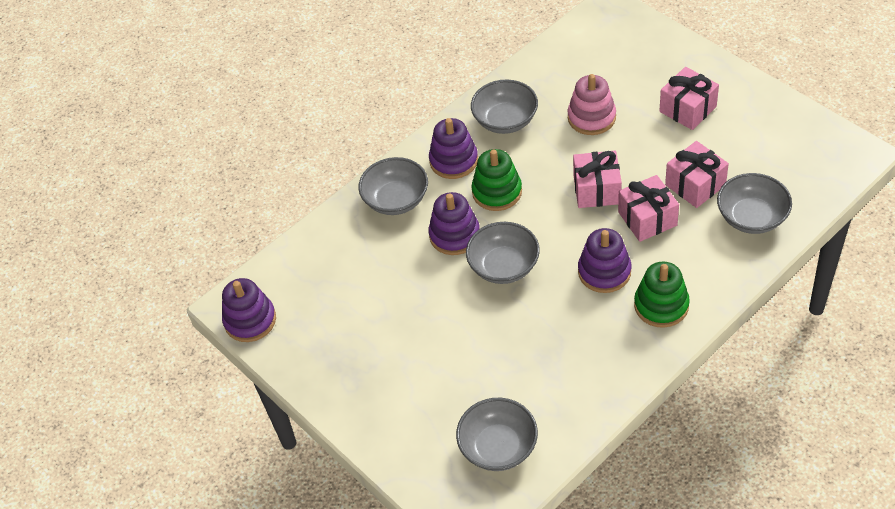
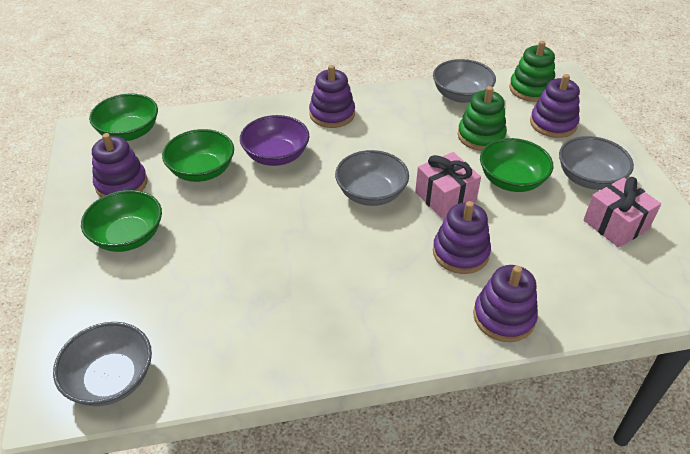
green bowl: 0 -> 4
grey bowl: 5 -> 4
pink gift: 4 -> 2
pink stacking toy: 1 -> 0
purple bowl: 0 -> 1
purple stacking toy: 4 -> 5

